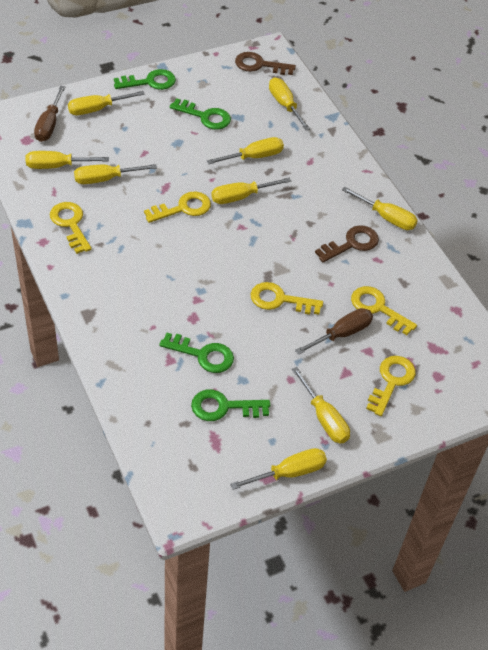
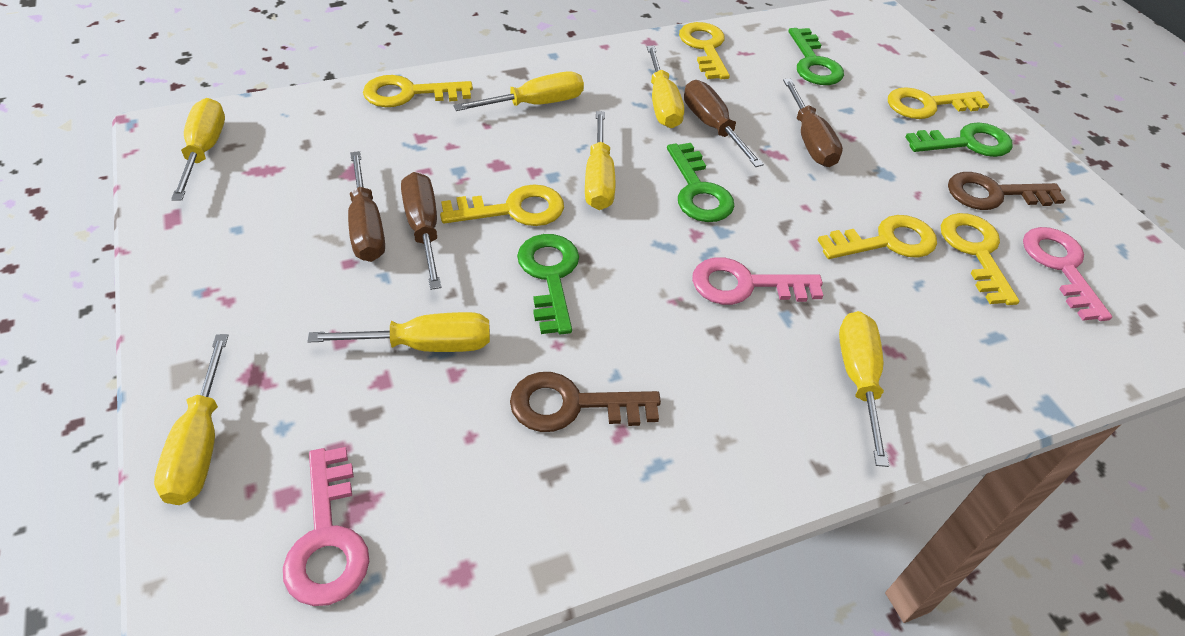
brown screwdriver: 2 -> 4
pink key: 0 -> 3
yellow key: 5 -> 6
yellow screwdriver: 9 -> 7

